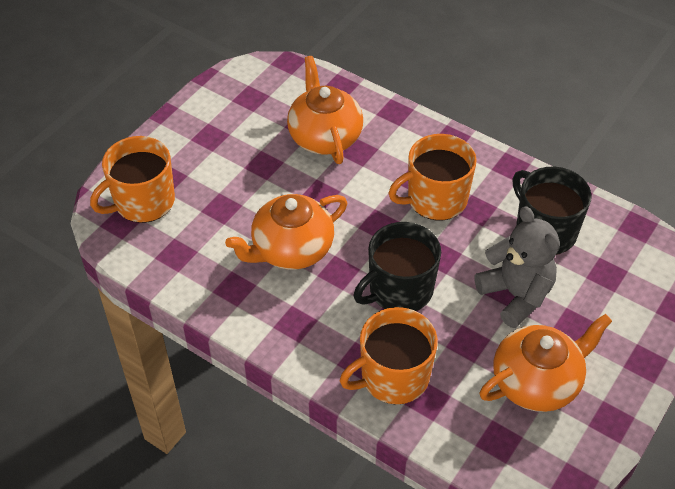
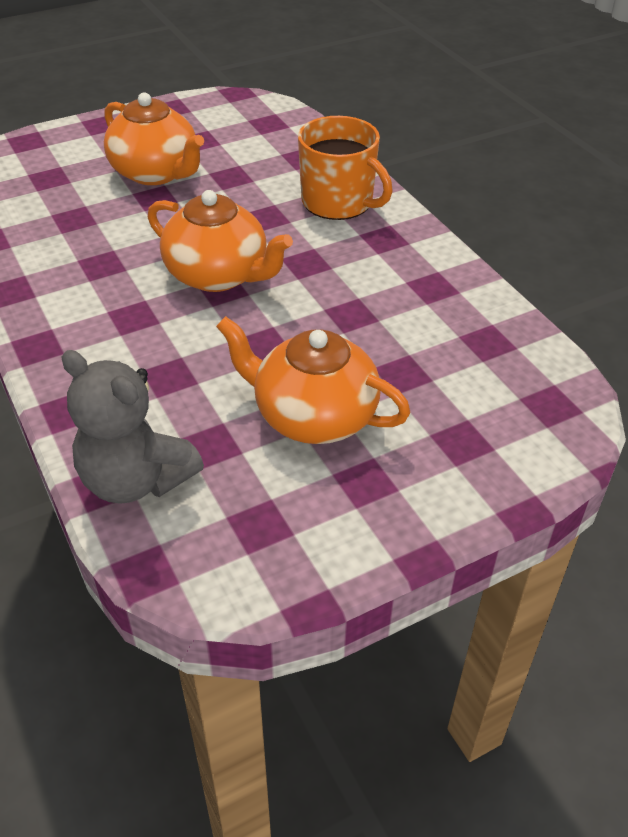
black mug: 2 -> 0
orange mug: 3 -> 1

